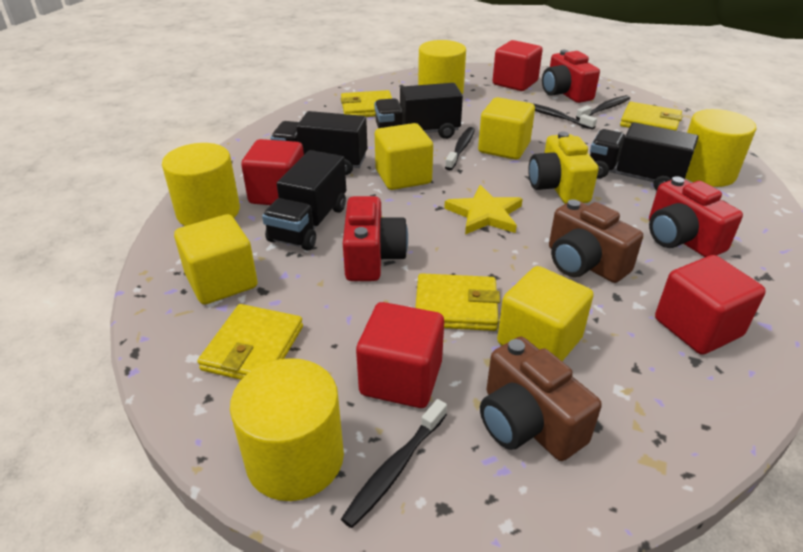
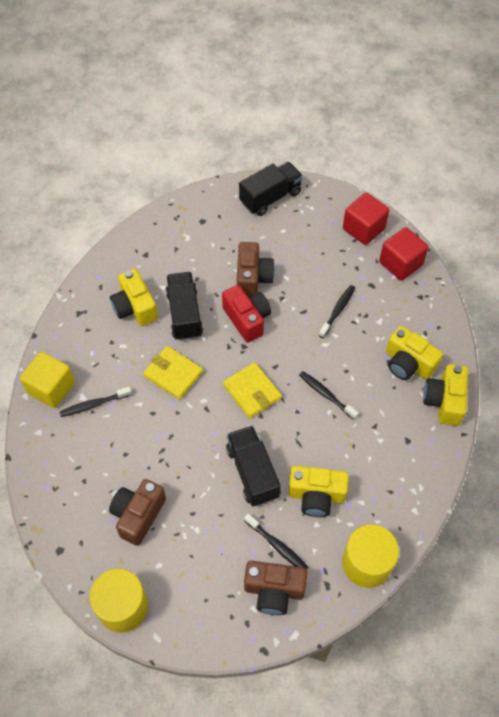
black truck: 4 -> 3
brown camera: 2 -> 3
red camera: 3 -> 1
red cube: 4 -> 2
yellow camera: 1 -> 4
yellow cube: 4 -> 1
yellow cylinder: 4 -> 2
yellow star: 1 -> 0
yellow wallet: 4 -> 2

